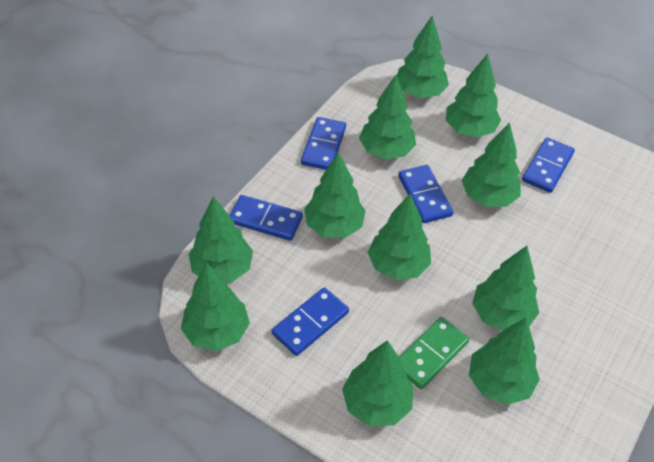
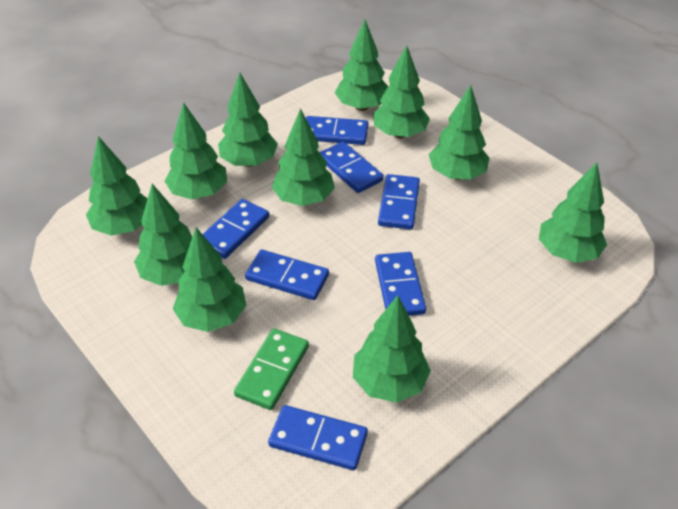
blue domino: 5 -> 7

